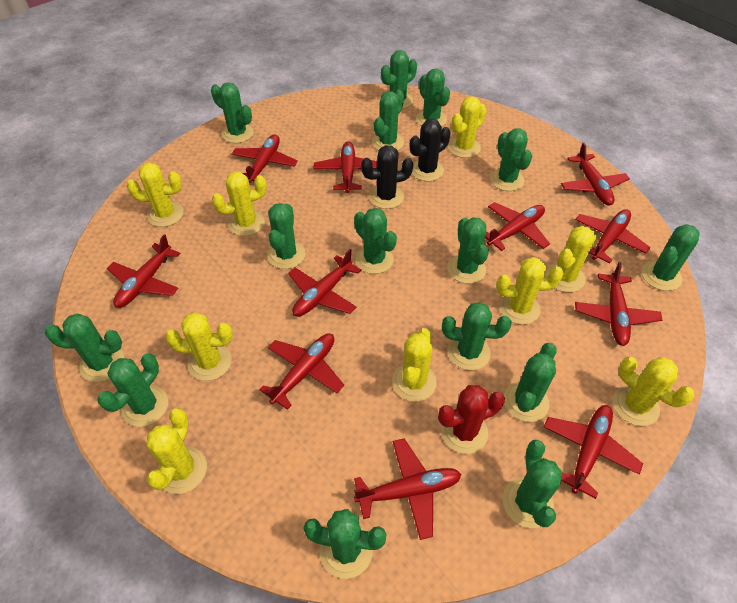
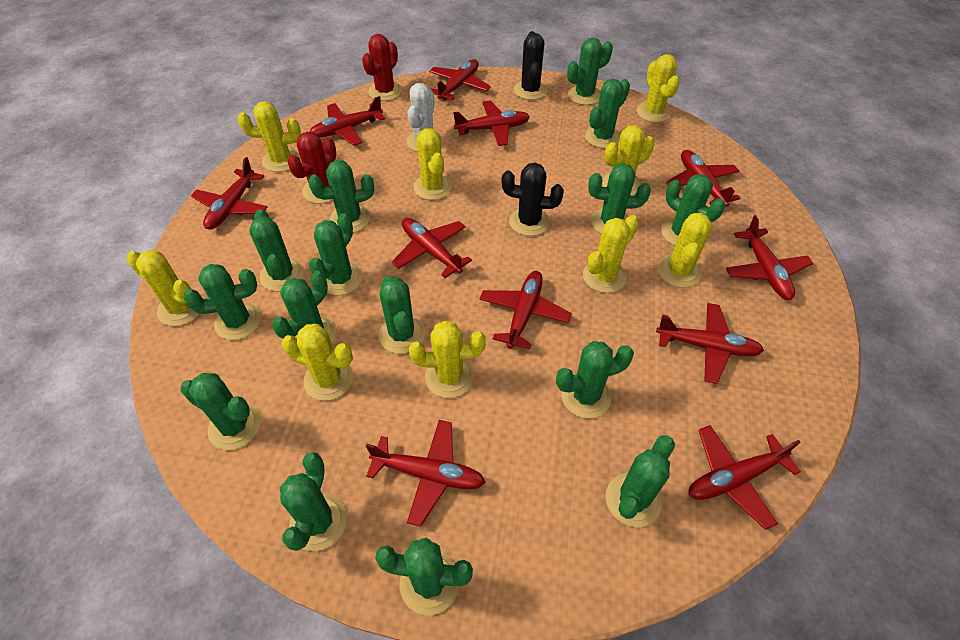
red cactus: 1 -> 2
white cactus: 0 -> 1

